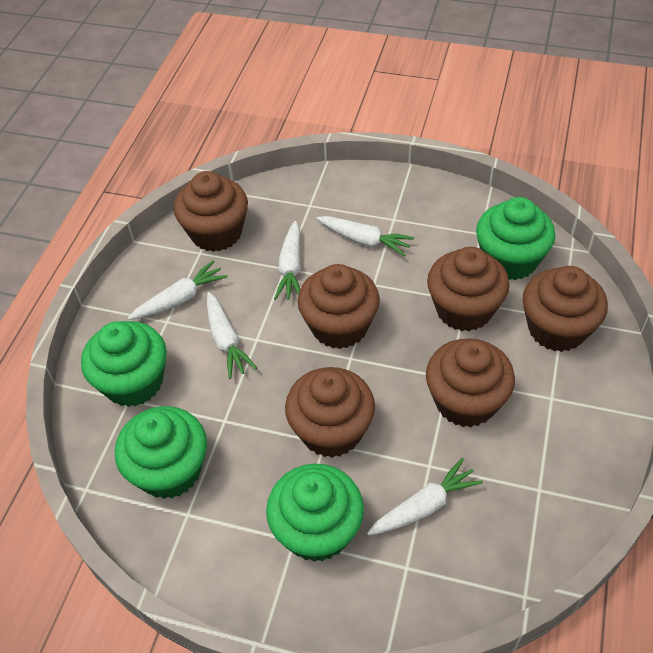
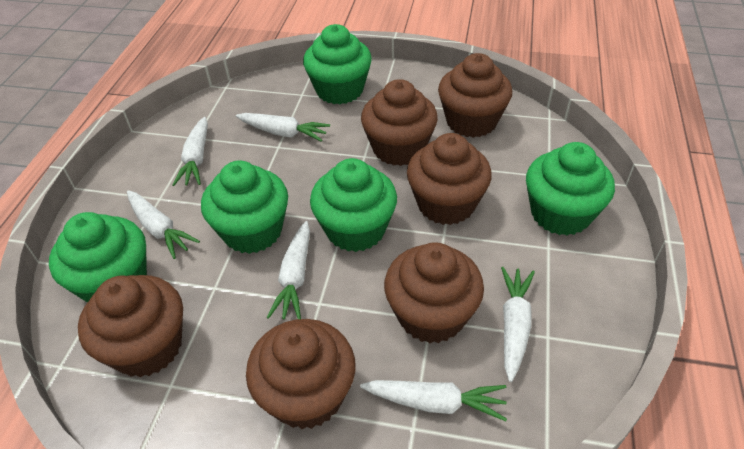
green cupcake: 4 -> 5
white carrot: 5 -> 6

